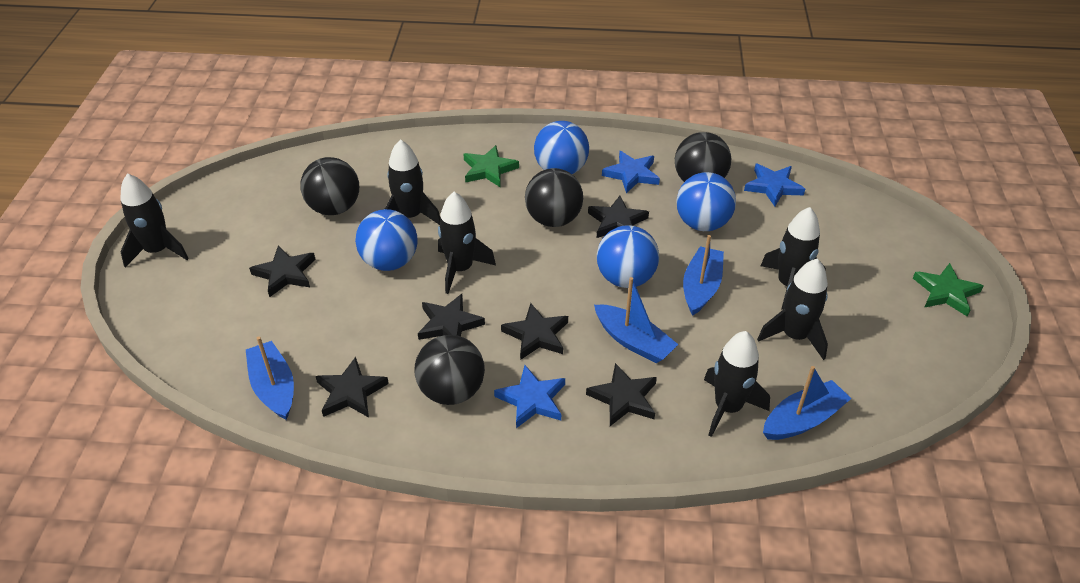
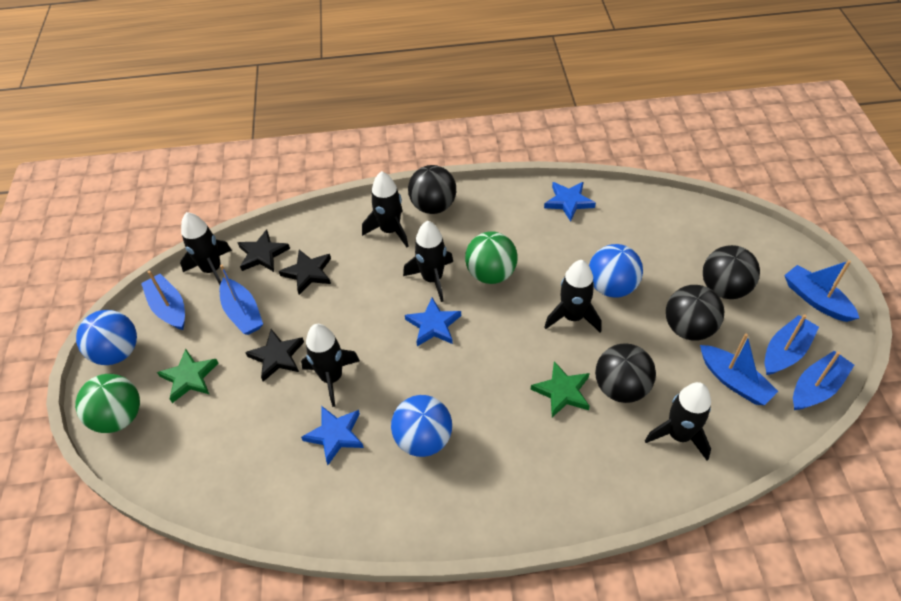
black star: 6 -> 3
blue ball: 4 -> 3
blue boat: 4 -> 6
green ball: 0 -> 2

